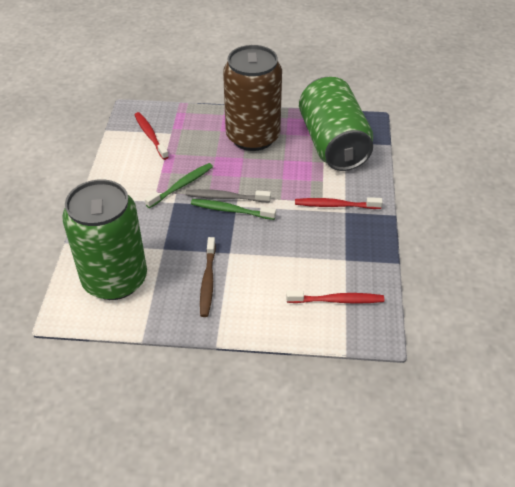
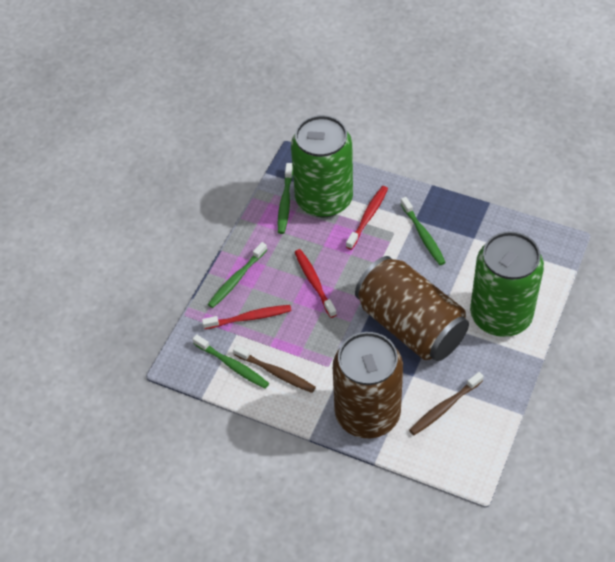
brown can: 1 -> 2
brown toothbrush: 1 -> 2
green toothbrush: 2 -> 4
grey toothbrush: 1 -> 0

